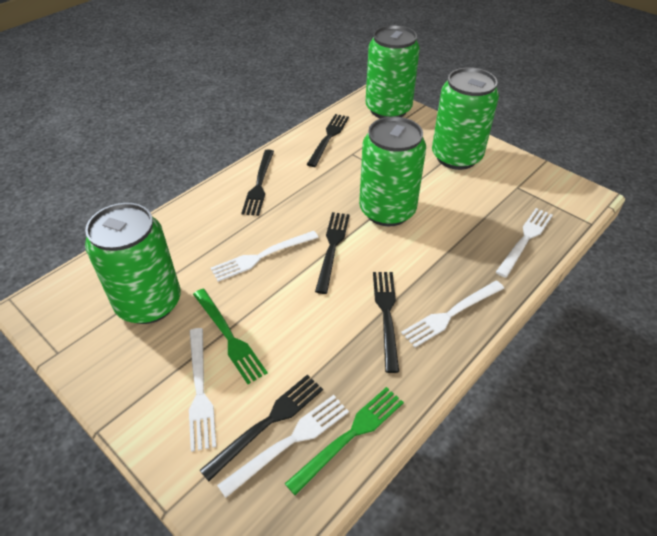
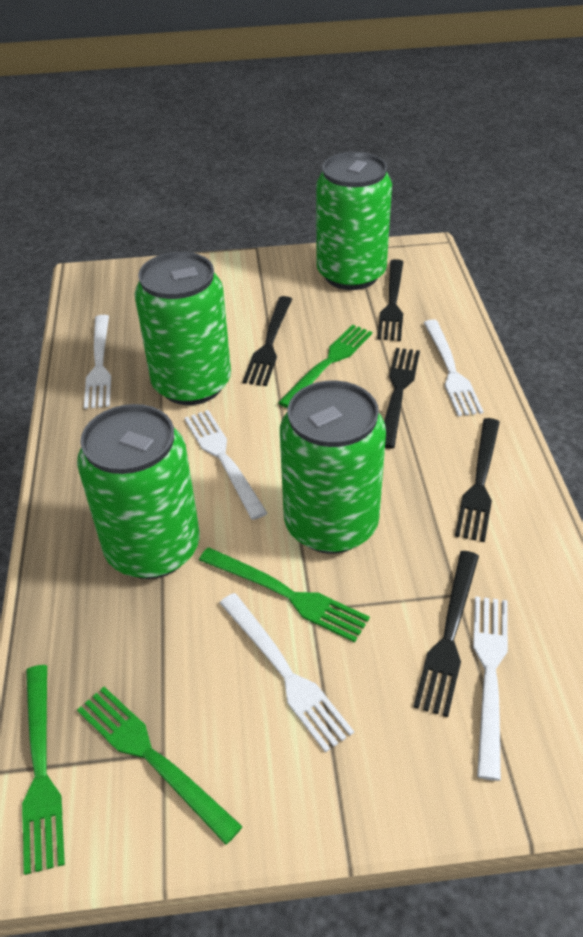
green fork: 2 -> 4

